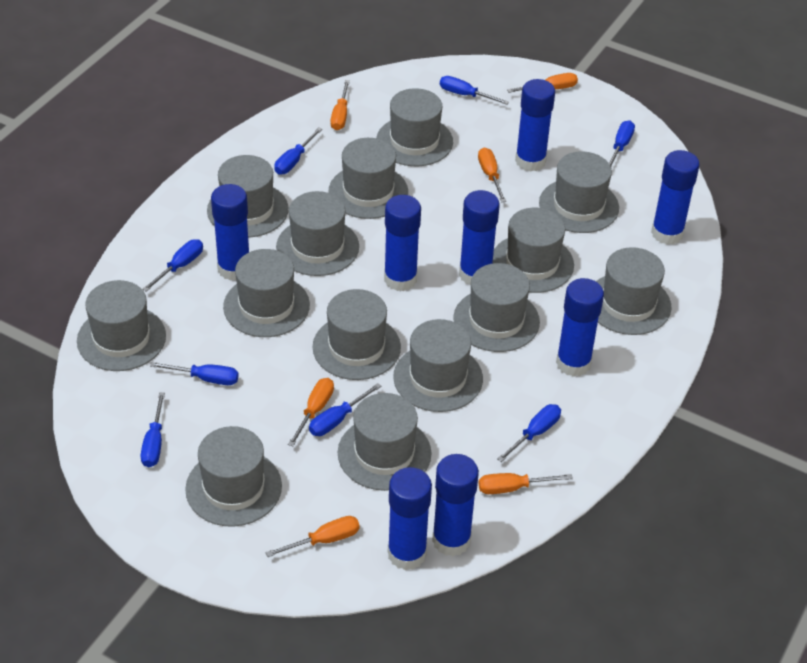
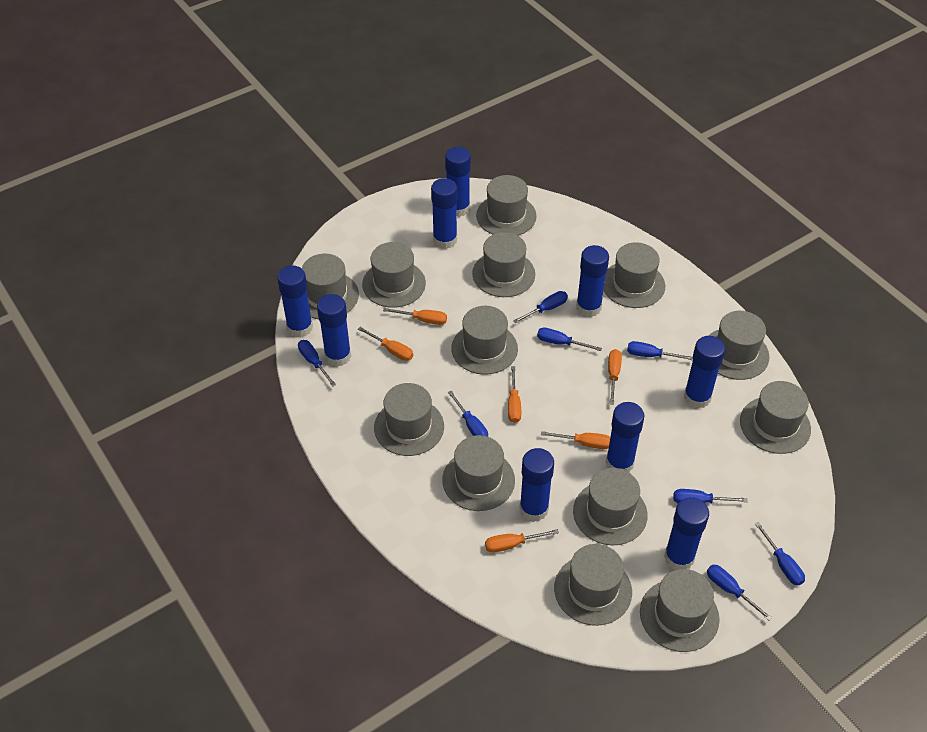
blue glue stick: 8 -> 9
grey hat: 14 -> 13

